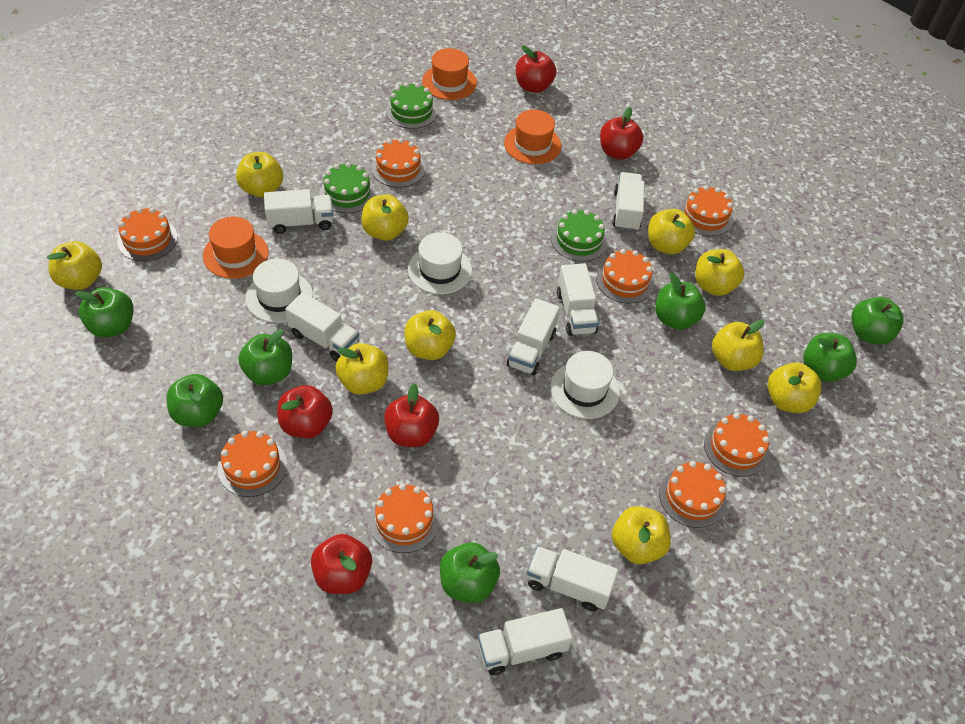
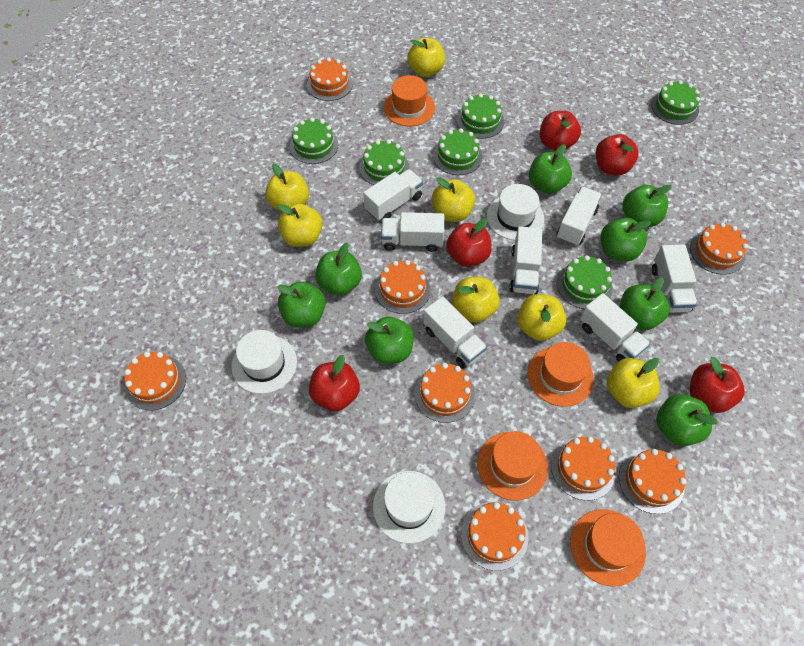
green apple: 7 -> 8
green cake: 3 -> 6
orange hat: 3 -> 4
yellow apple: 10 -> 7

